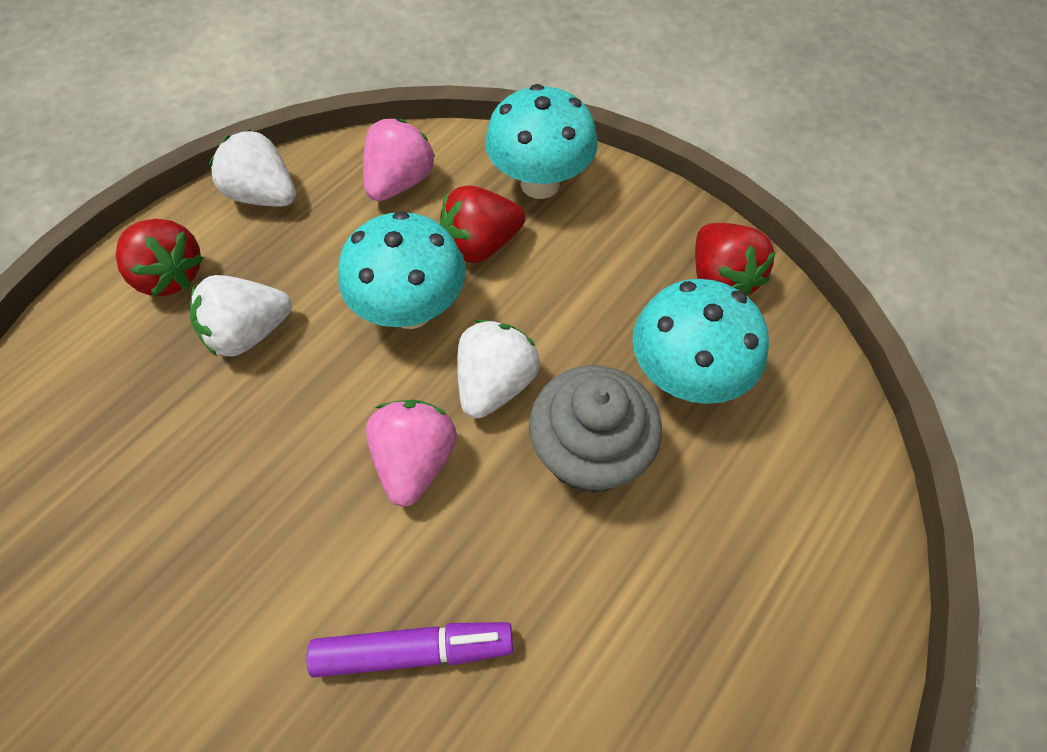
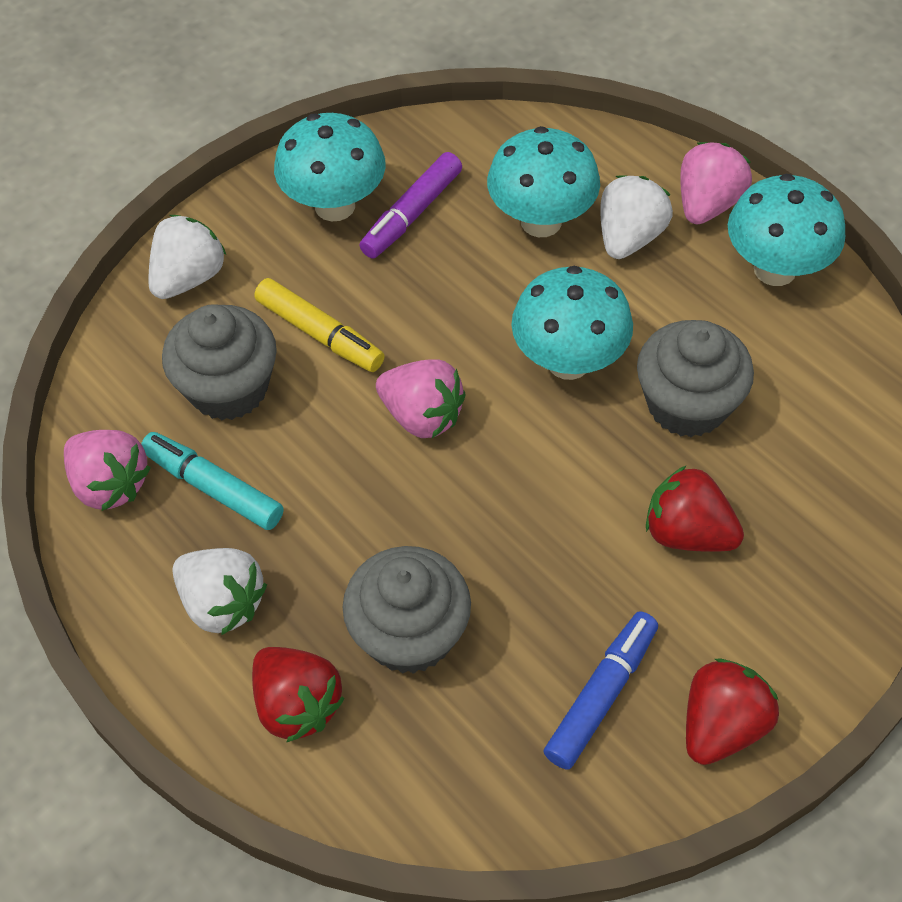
blue marker: 0 -> 1
grey cupcake: 1 -> 3
pink strawberry: 2 -> 3
turquoise marker: 0 -> 1
turquoise mushroom: 3 -> 4
yellow marker: 0 -> 1

